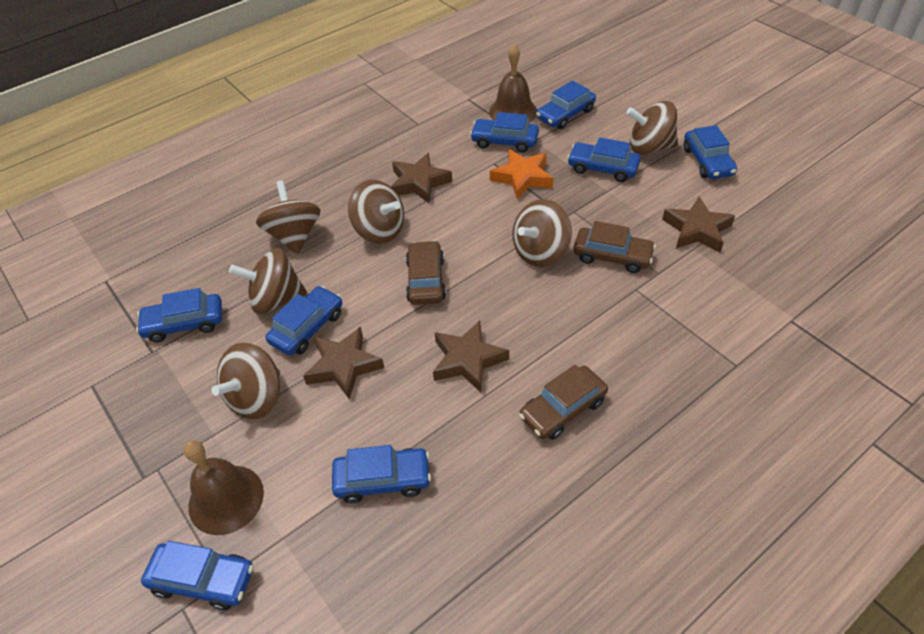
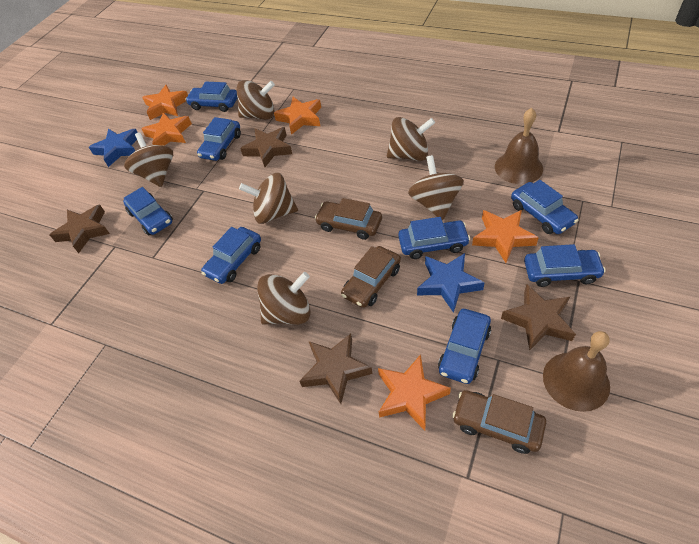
blue star: 0 -> 2
orange star: 1 -> 5

